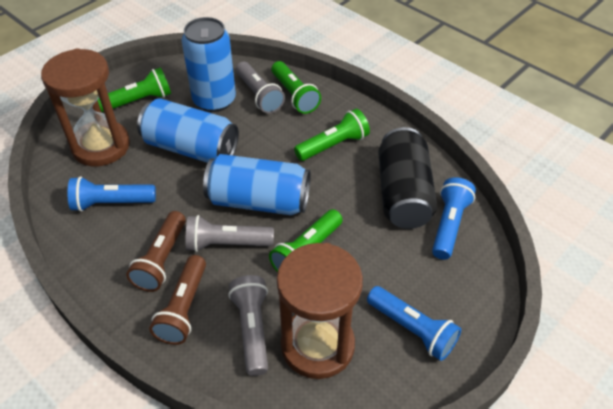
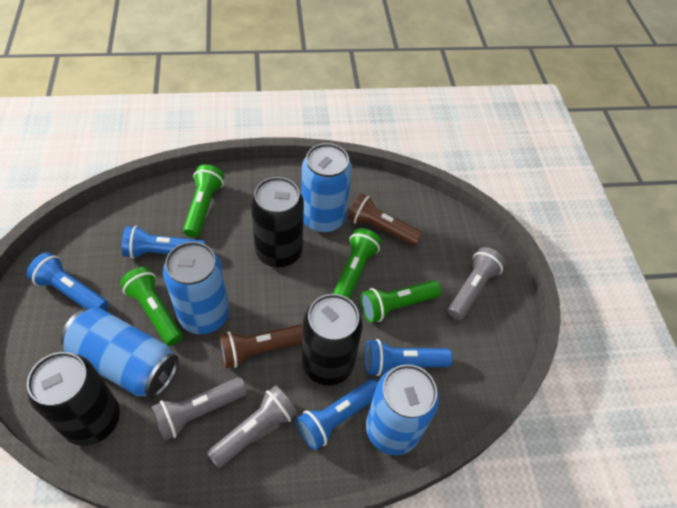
black can: 1 -> 3
blue can: 3 -> 4
blue flashlight: 3 -> 4
brown hourglass: 2 -> 0

